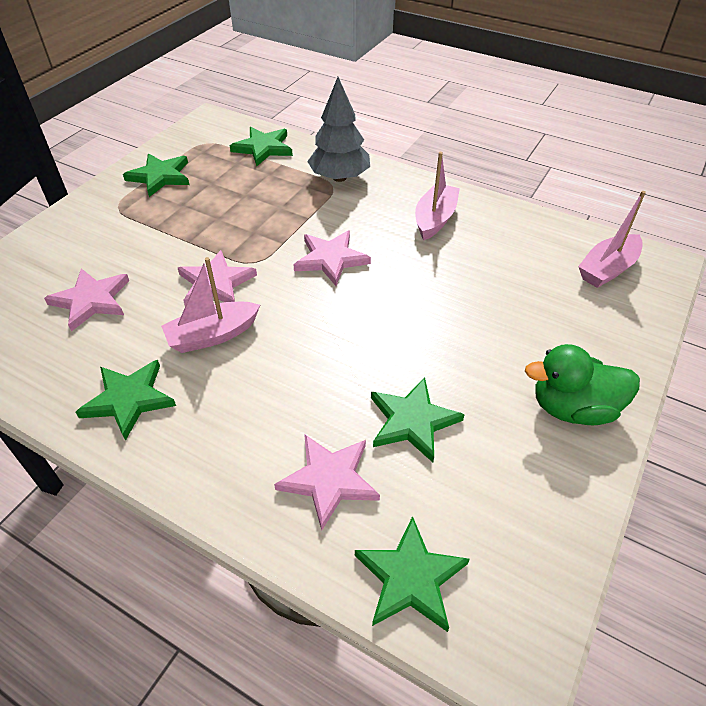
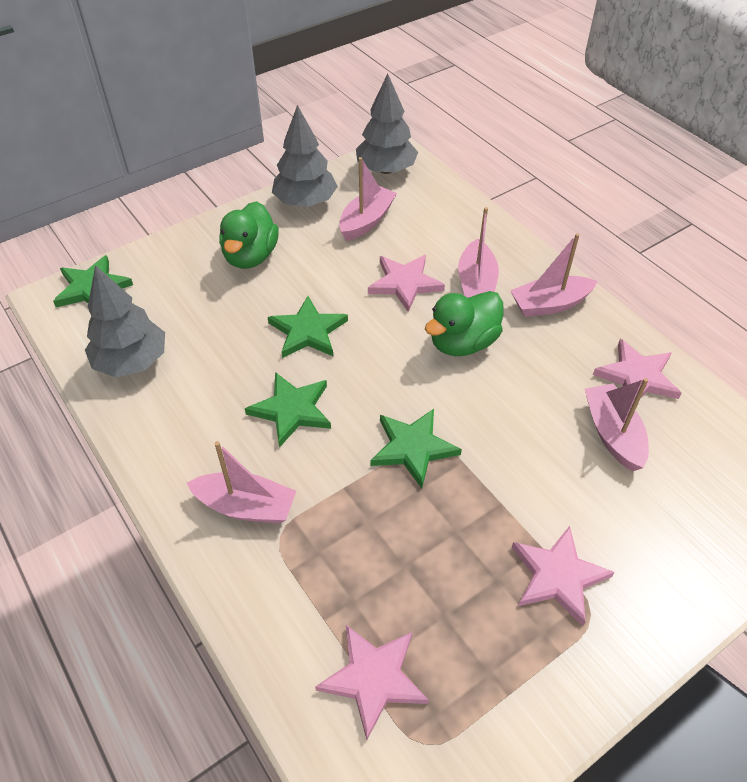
green duck: 1 -> 2
green star: 5 -> 4
grey tree: 1 -> 3
pink boat: 3 -> 5

